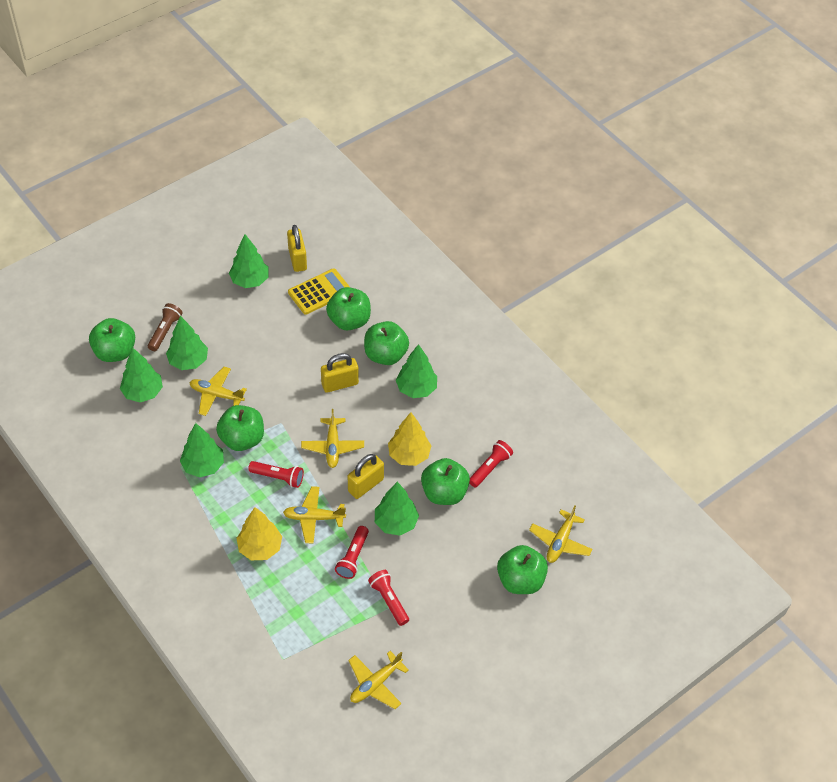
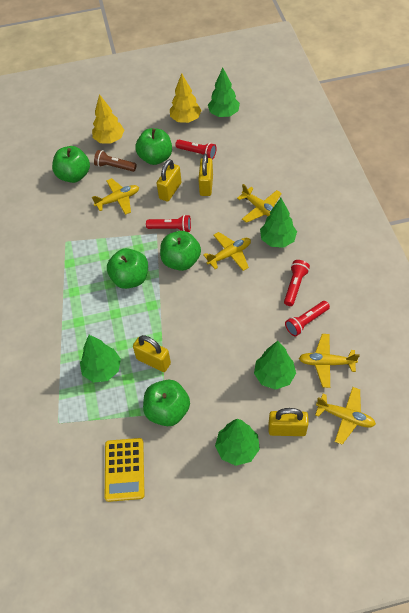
green apple: 6 -> 5
green tree: 6 -> 5
yellow padlock: 3 -> 4

